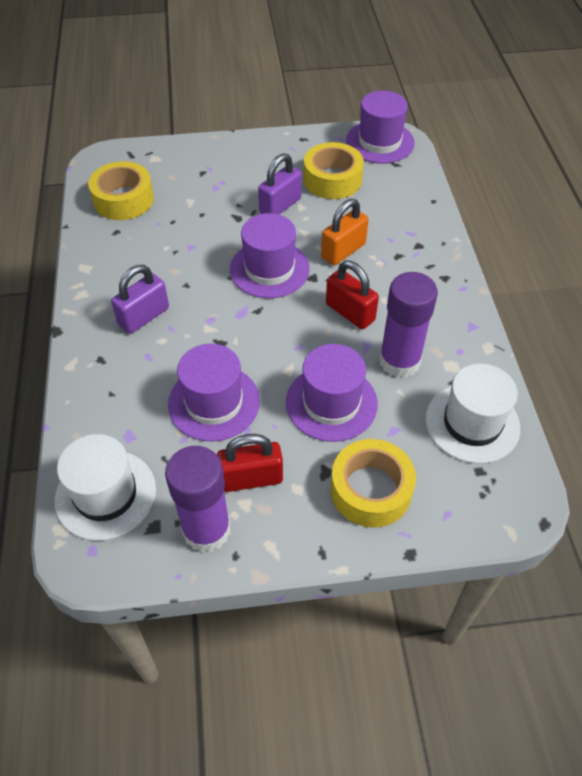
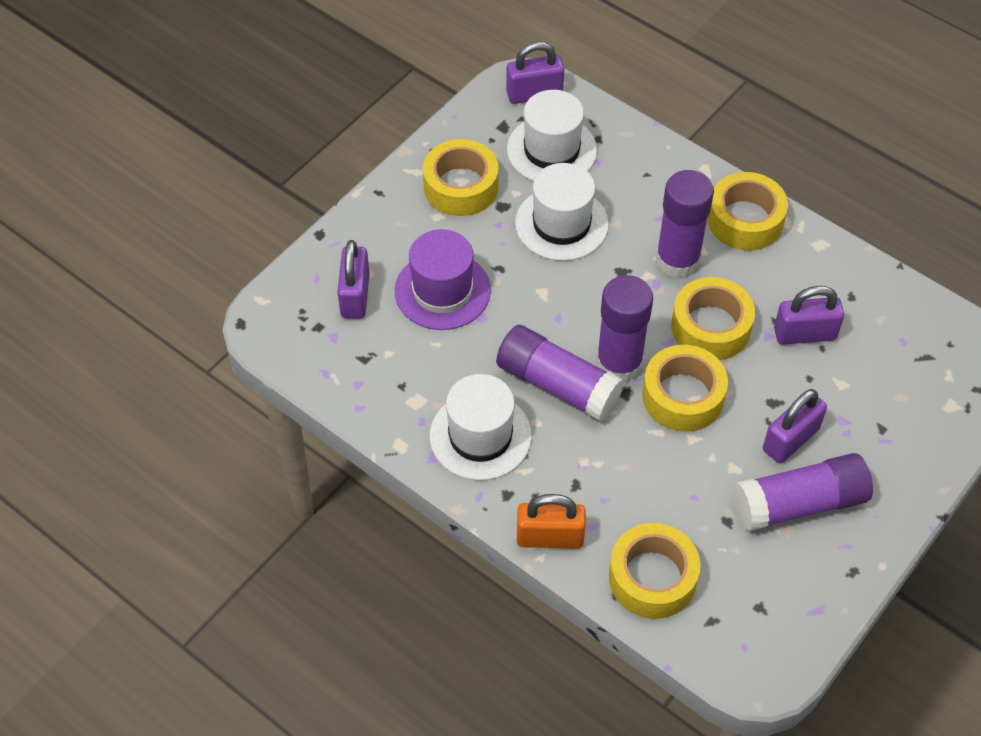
purple glue stick: 2 -> 4
purple hat: 4 -> 1
purple padlock: 2 -> 4
red padlock: 2 -> 0
white hat: 2 -> 3
yellow tape: 3 -> 5

